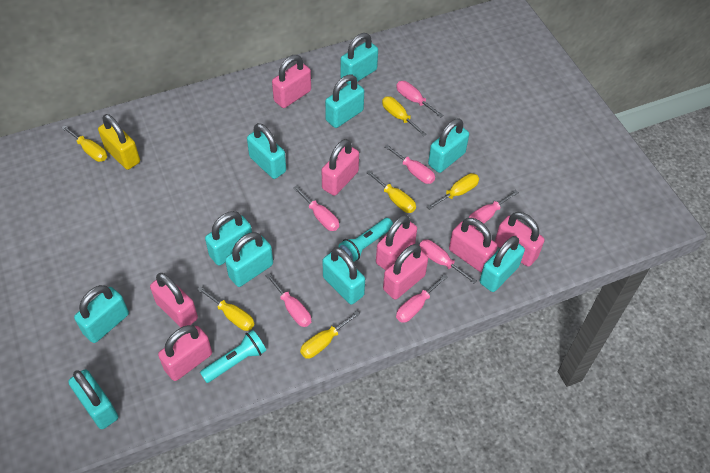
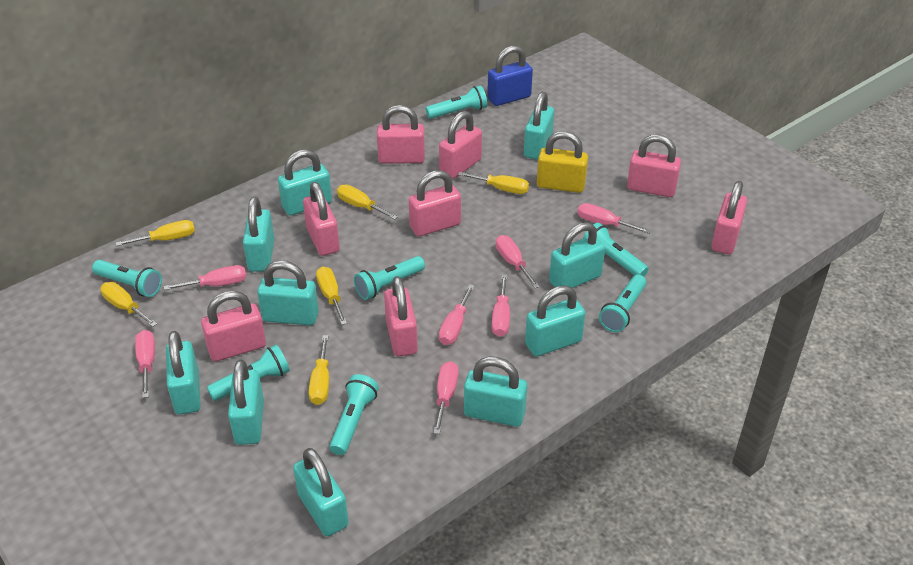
blue padlock: 0 -> 1
turquoise flashlight: 2 -> 7

